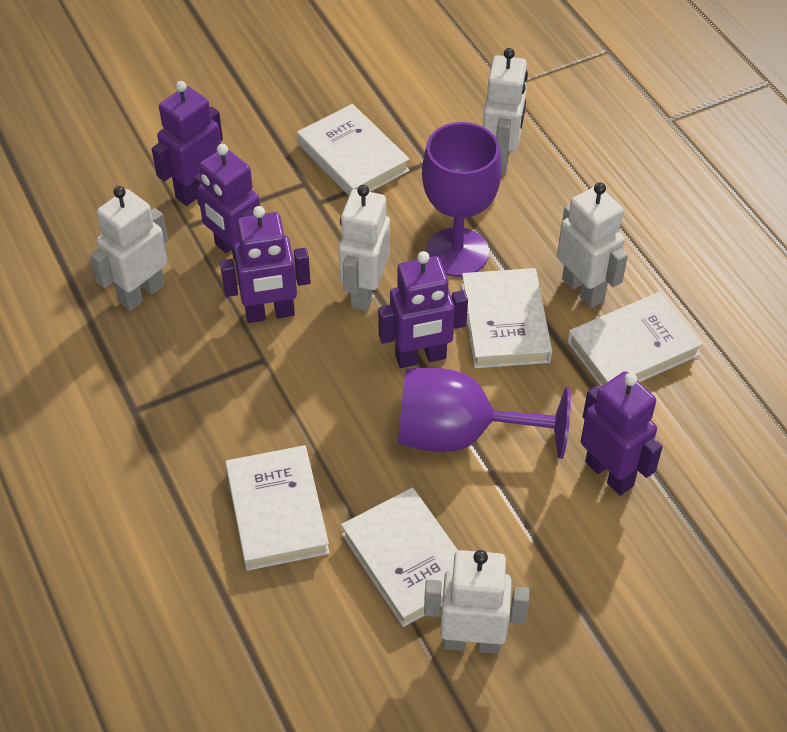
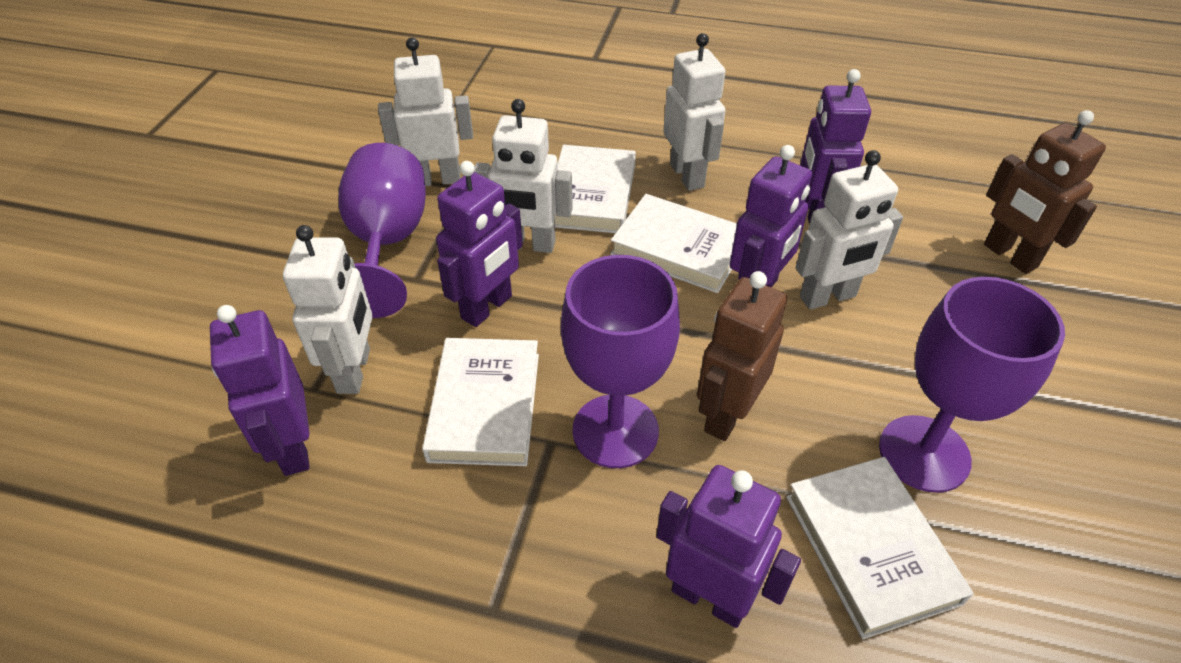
brown robot: 0 -> 2
purple goblet: 2 -> 3
white book: 5 -> 4

